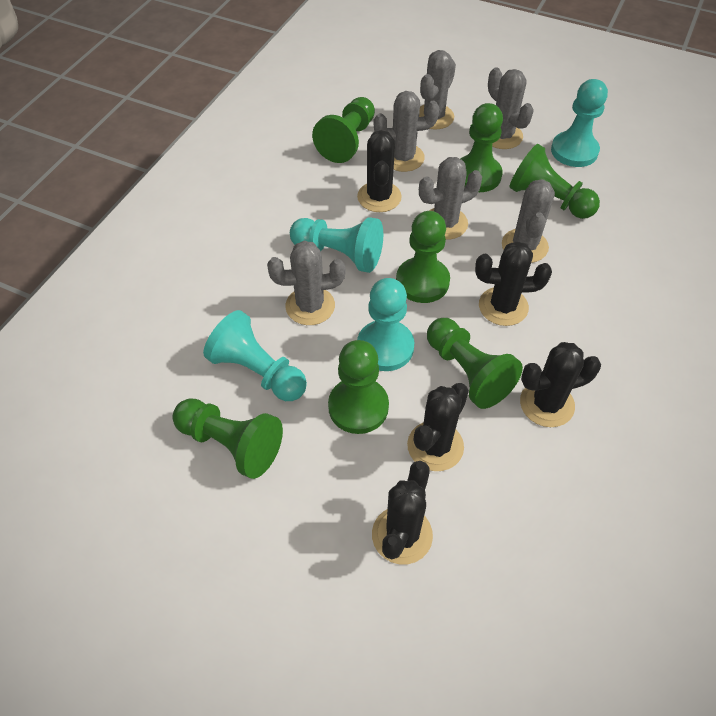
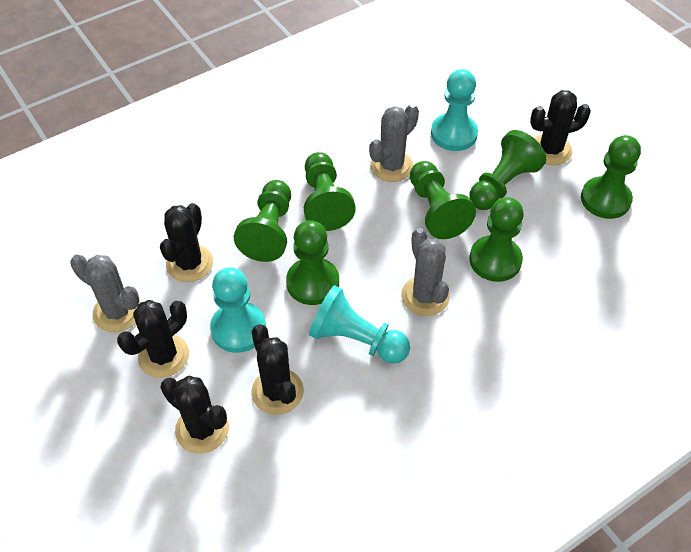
grey cactus: 6 -> 3
turquoise pawn: 4 -> 3

